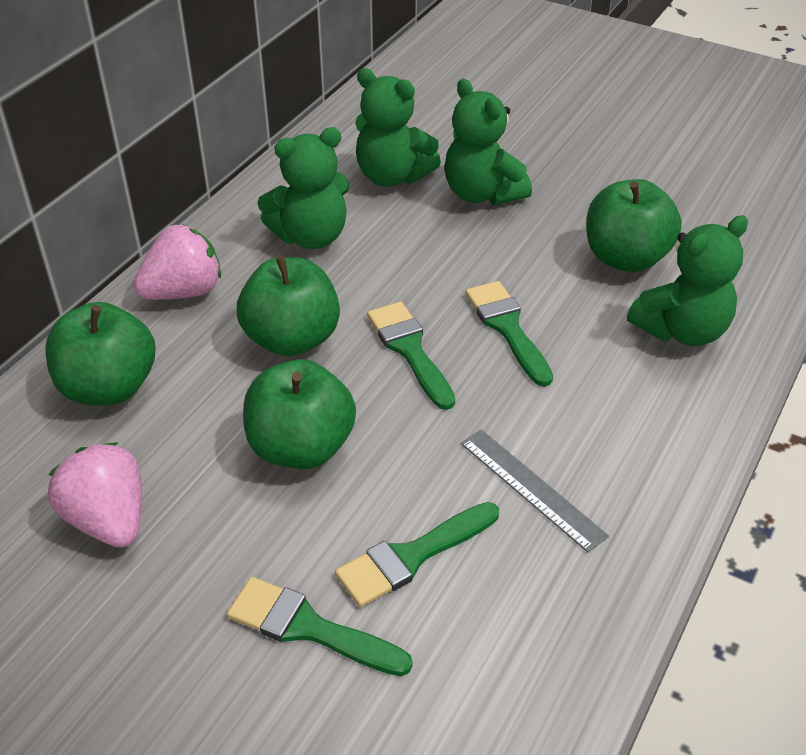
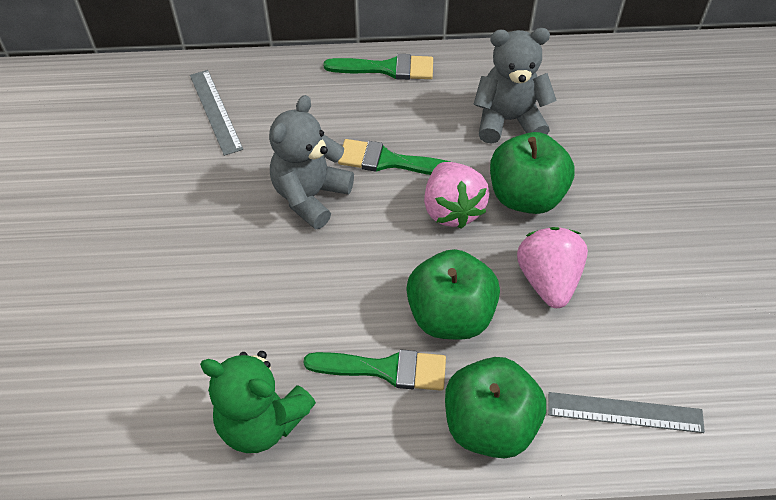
green apple: 4 -> 3
green brush: 4 -> 3
green teddy bear: 4 -> 1
grey ruler: 1 -> 2
grey teddy bear: 0 -> 2

